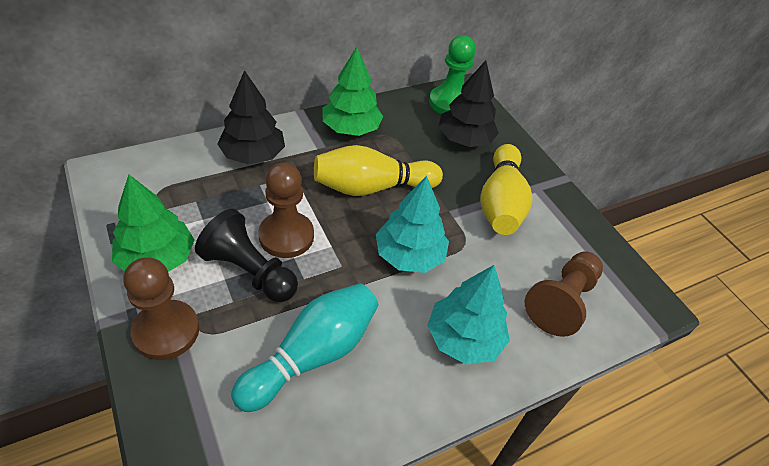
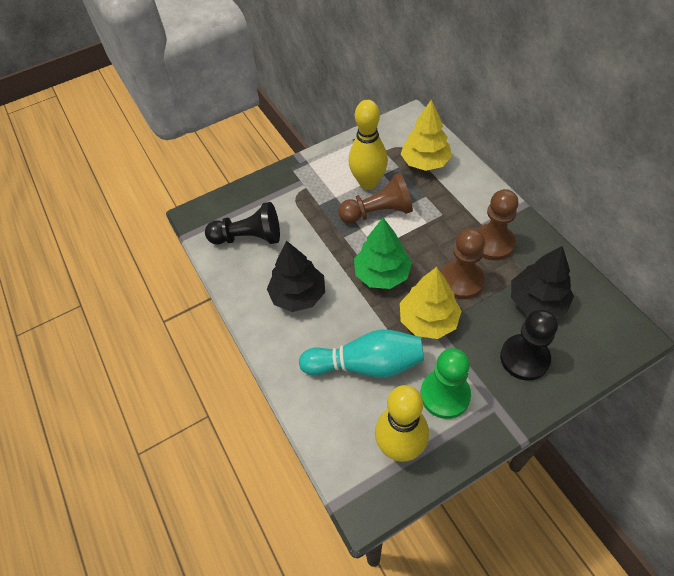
black pawn: 1 -> 2
green tree: 2 -> 1
turquoise tree: 2 -> 0
yellow tree: 0 -> 2

